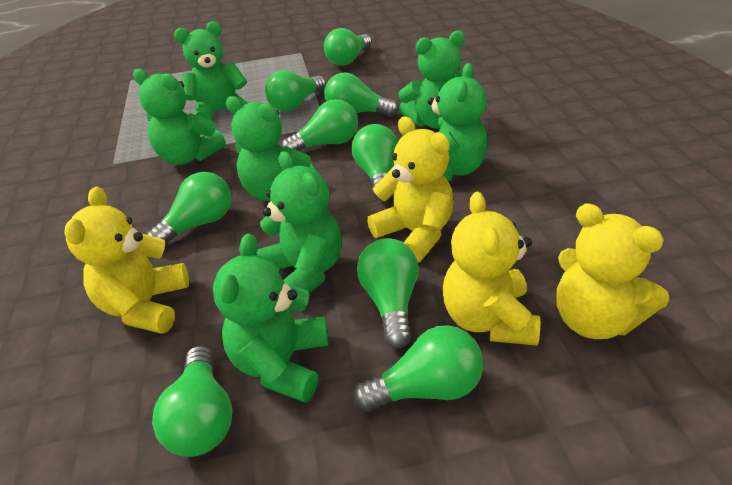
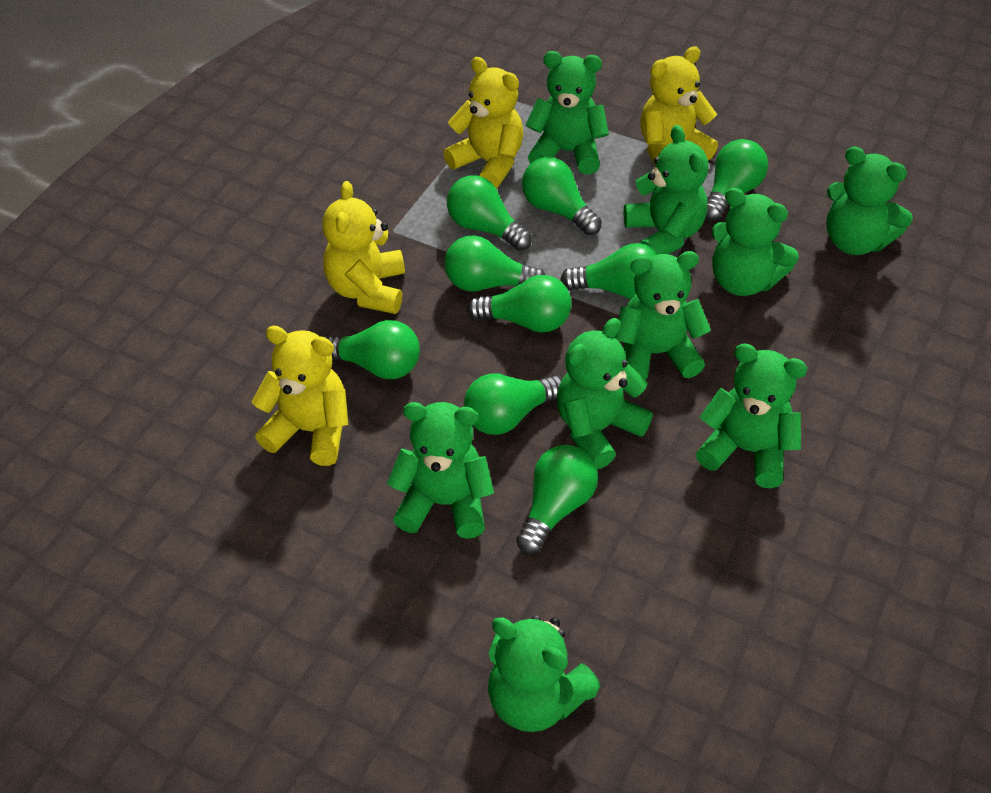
green teddy bear: 7 -> 9

